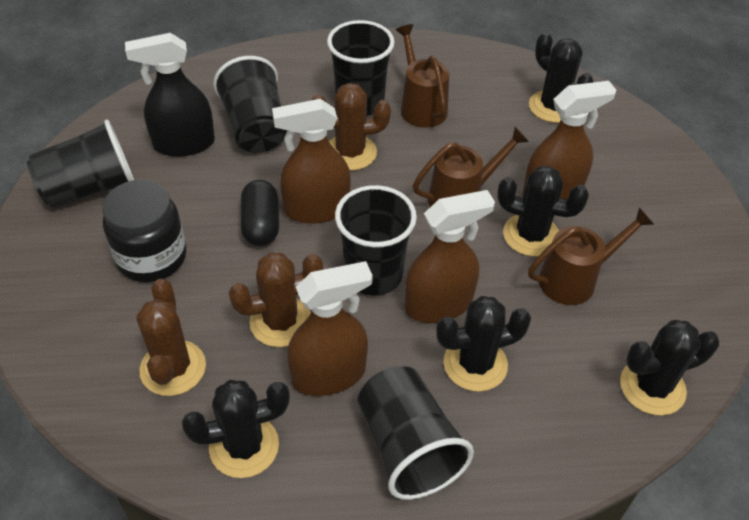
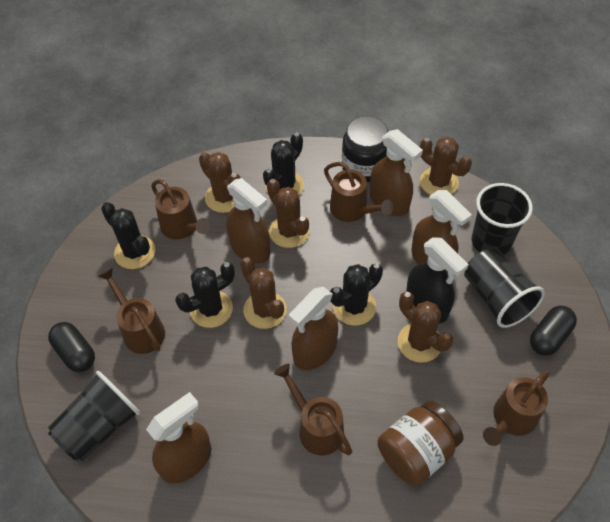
black cactus: 5 -> 4
black capsule: 1 -> 2
black cup: 5 -> 3
brown cactus: 3 -> 5
brown jar: 0 -> 1
brown spray bottle: 4 -> 5
brown watering can: 3 -> 5

